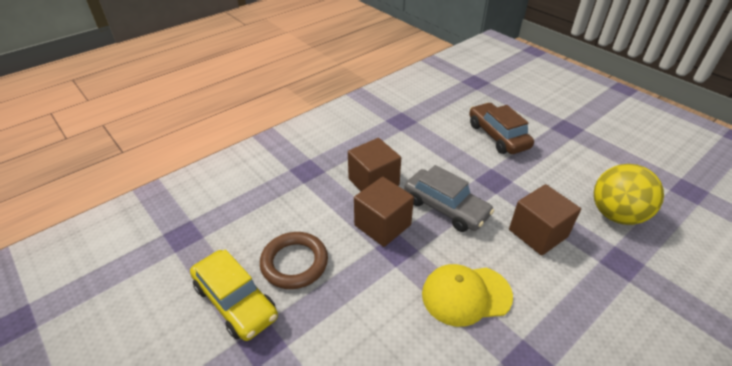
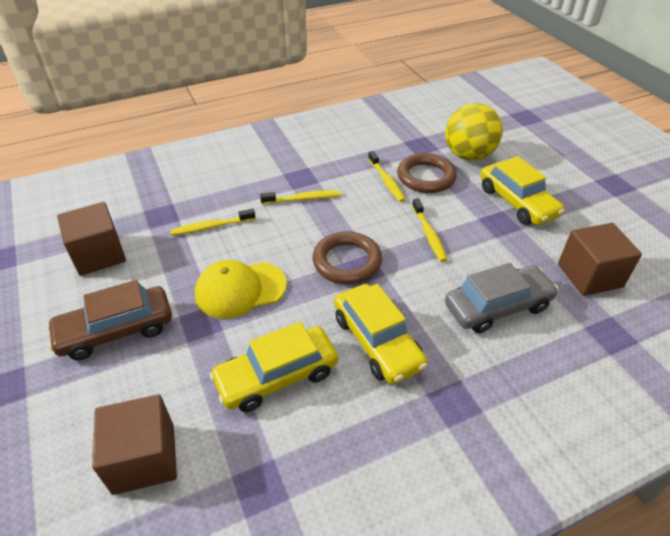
brown ring: 1 -> 2
yellow car: 1 -> 3
yellow toothbrush: 0 -> 4

